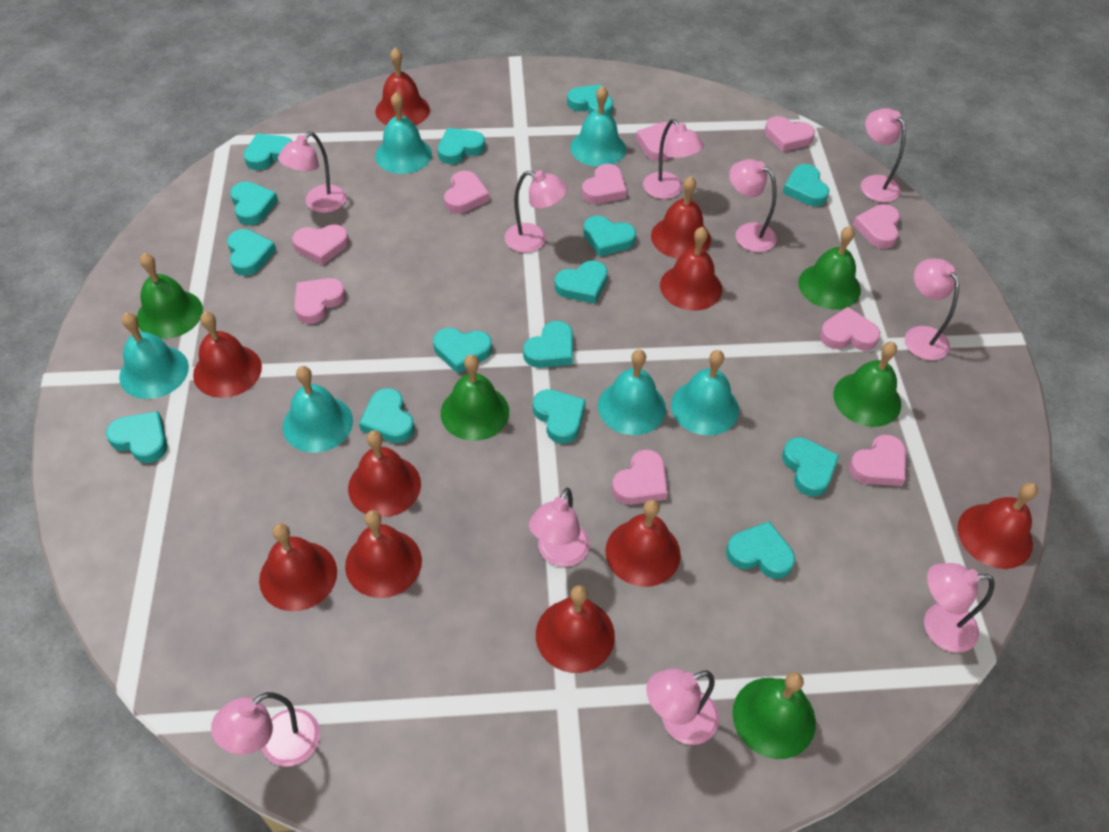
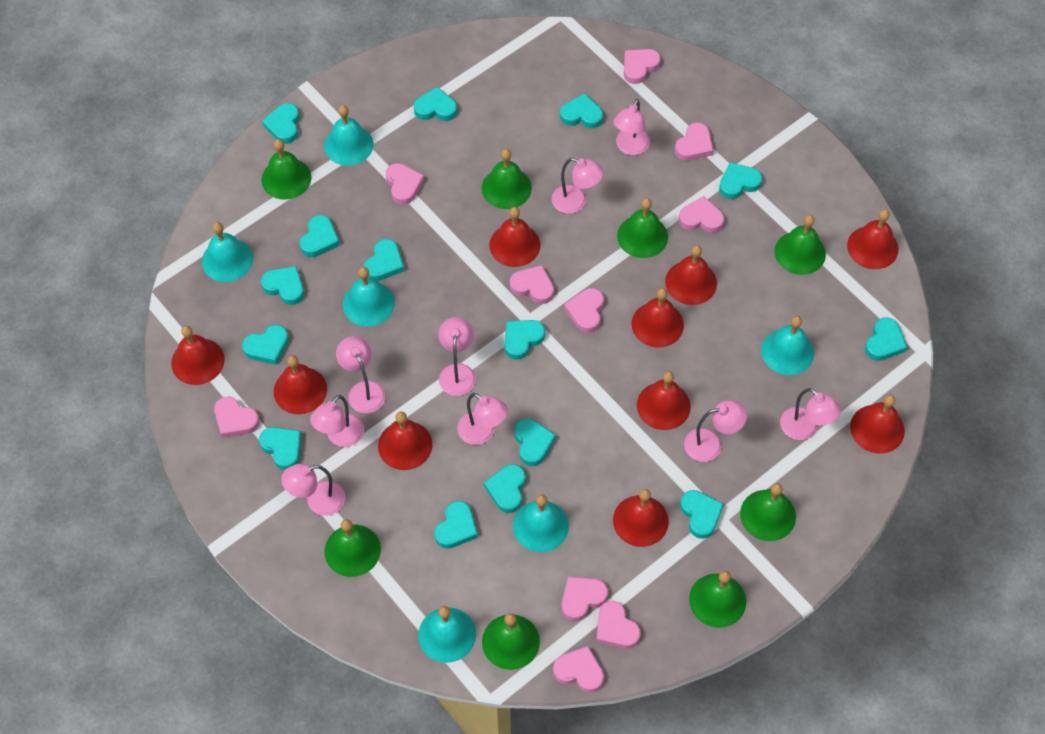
green bell: 5 -> 8
pink lamp: 10 -> 9

